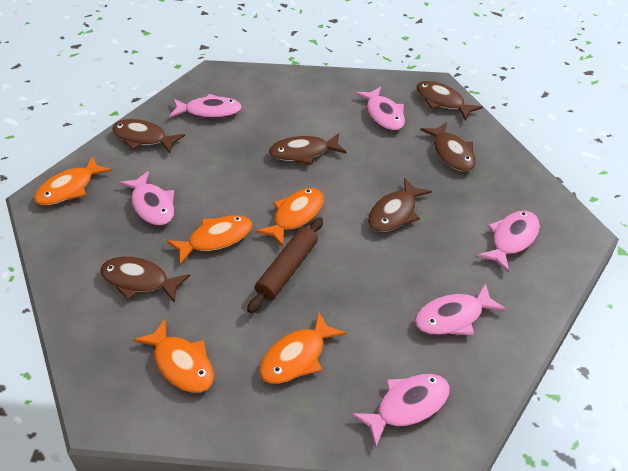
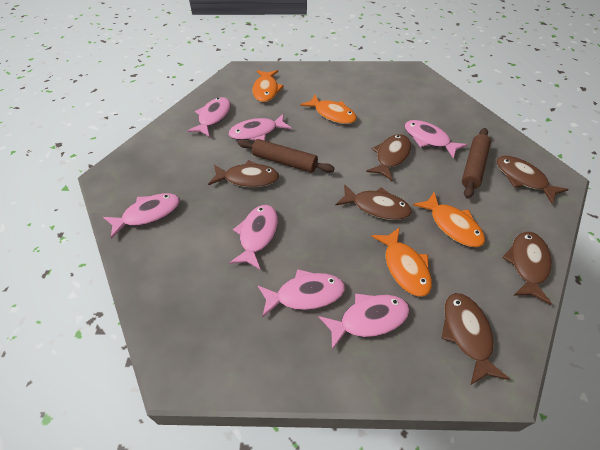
brown rolling pin: 1 -> 2
orange fish: 5 -> 4
pink fish: 6 -> 7

